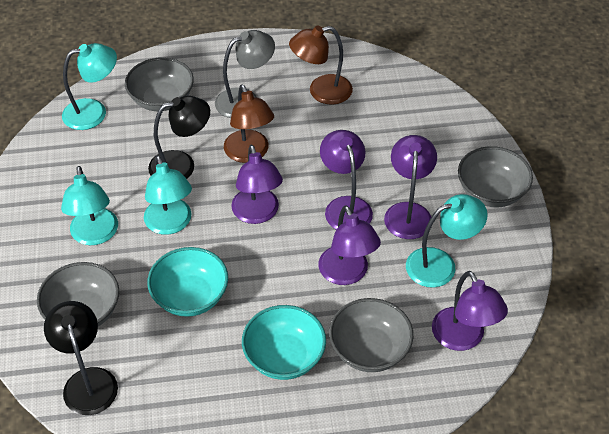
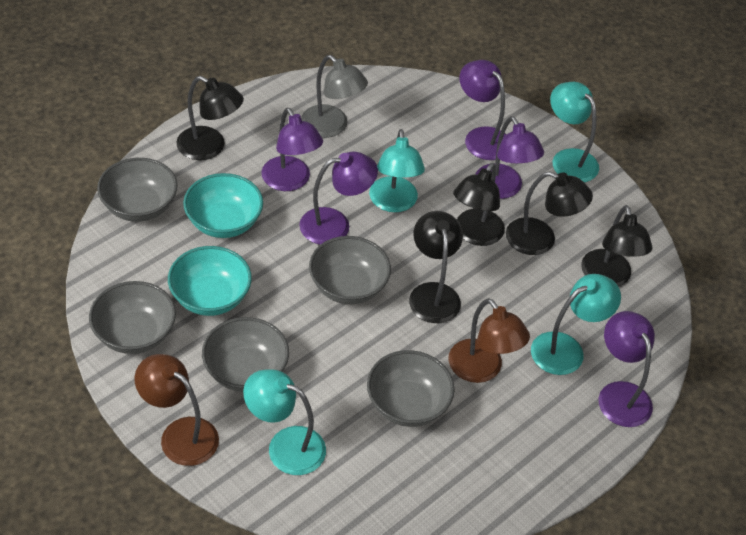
black lamp: 2 -> 5
grey bowl: 4 -> 5

